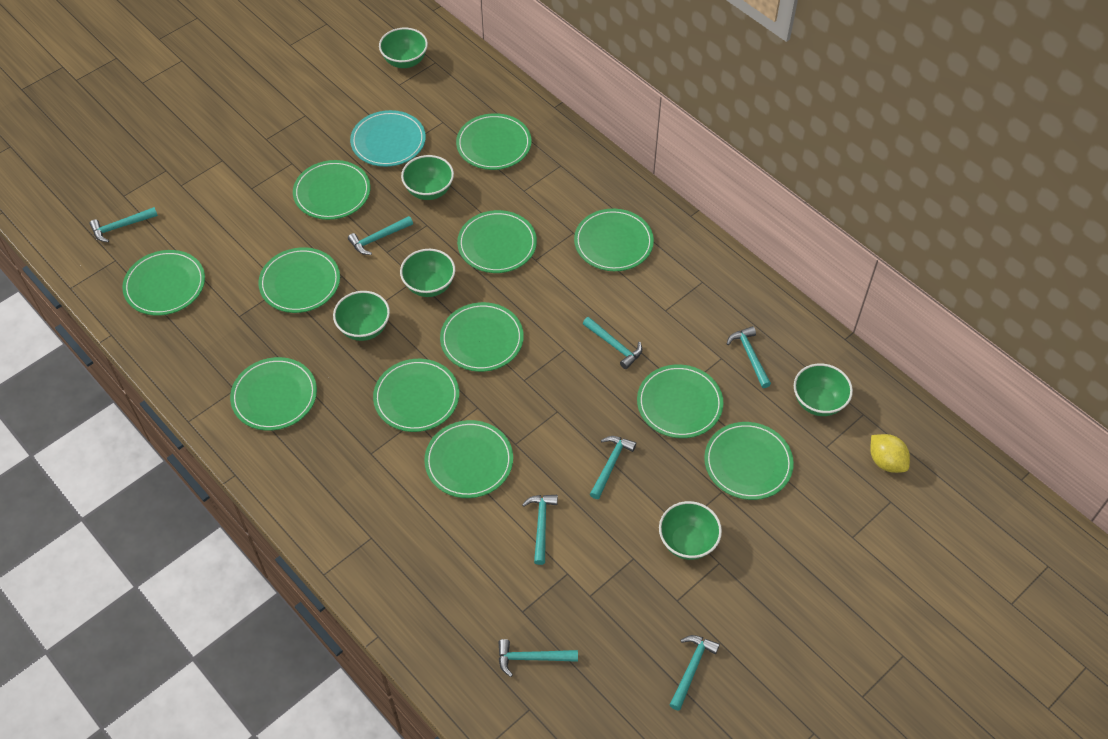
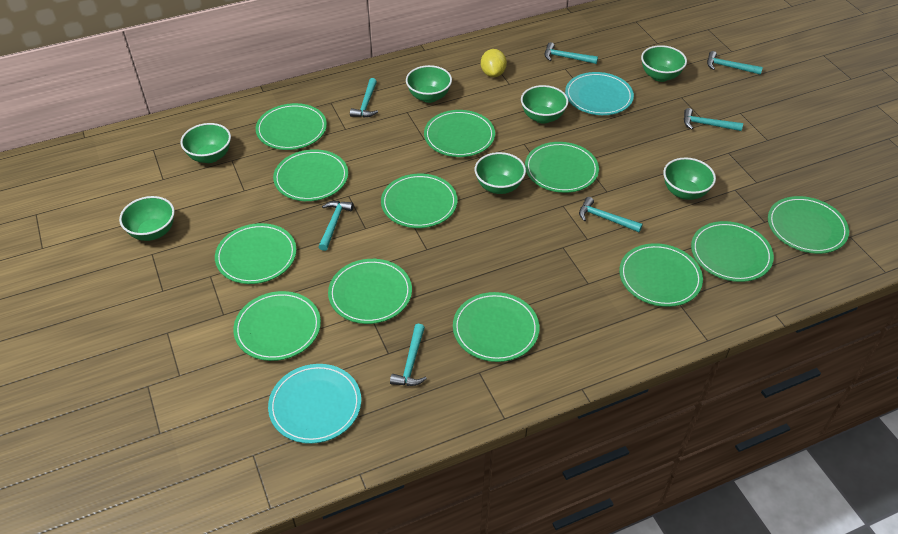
green bowl: 6 -> 7
turquoise hammer: 8 -> 7
turquoise plate: 1 -> 2

